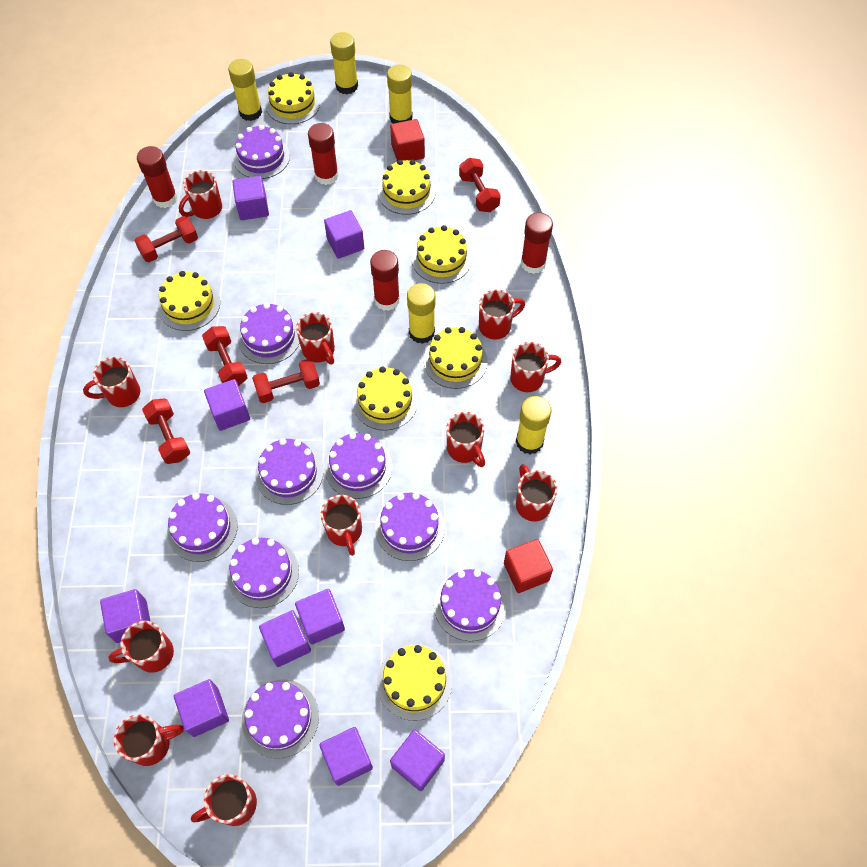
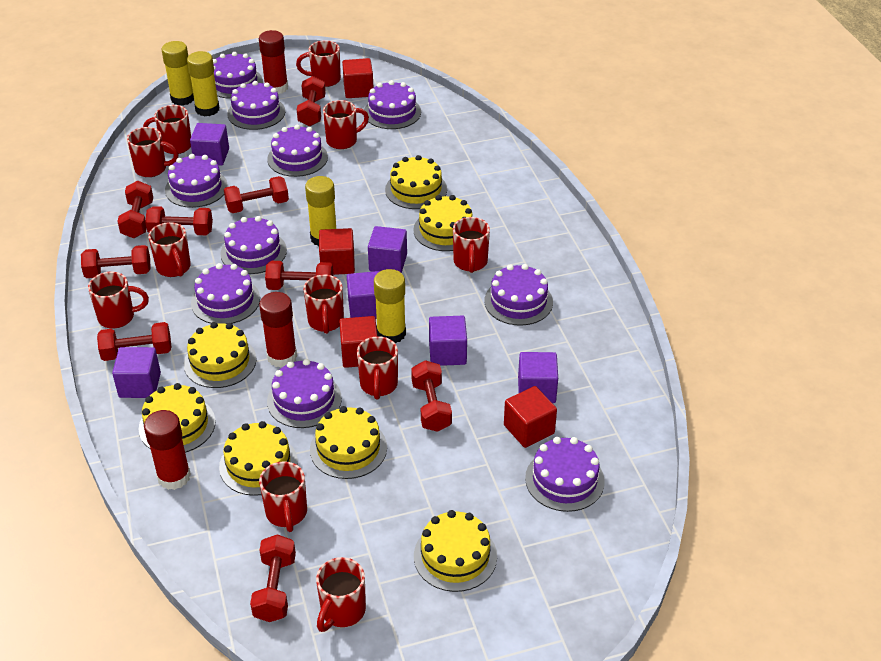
purple cake: 9 -> 10
purple cube: 9 -> 6
red cube: 2 -> 4
red dumbbell: 5 -> 9
red glue stick: 4 -> 3
yellow glue stick: 5 -> 4

